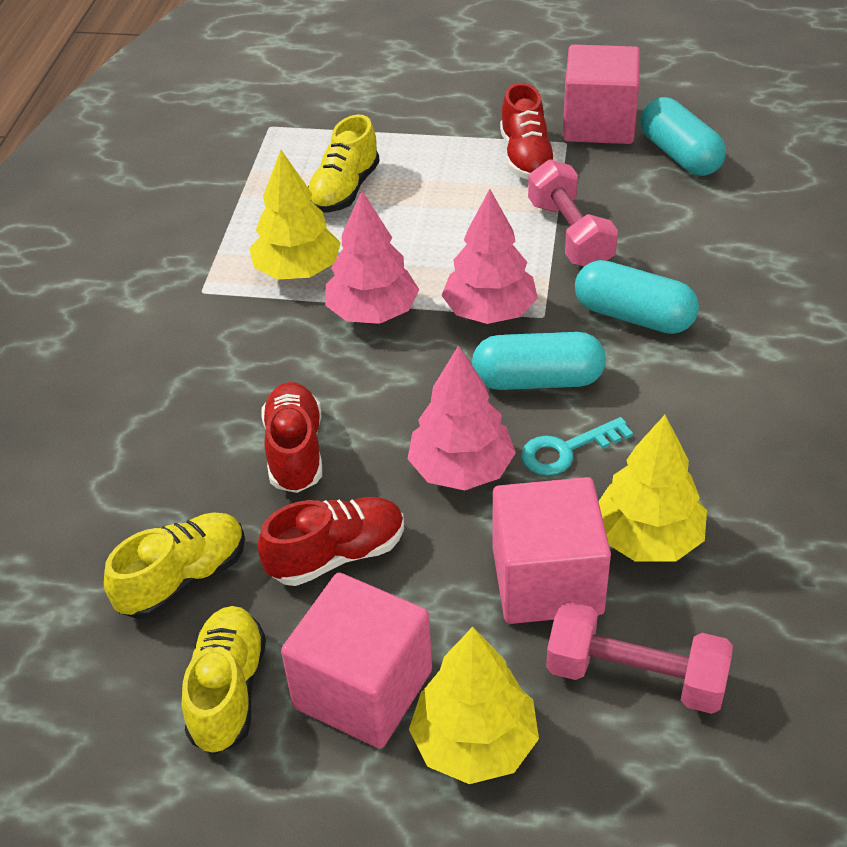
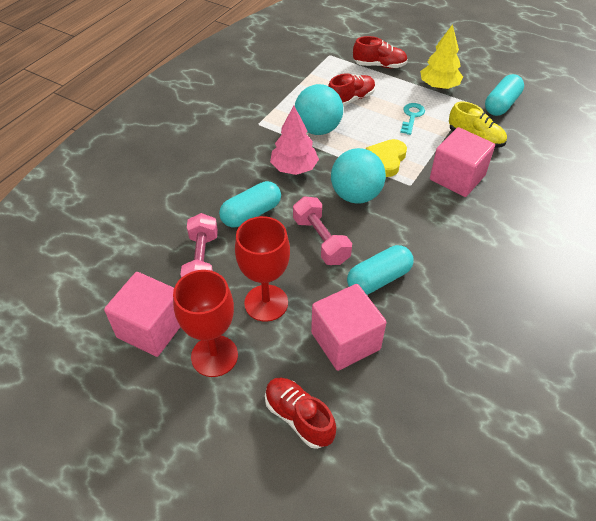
pink tree: 3 -> 1
red goblet: 0 -> 2
turquoise ball: 0 -> 2
yellow heart: 0 -> 1
yellow shoe: 3 -> 1
yellow tree: 3 -> 1

